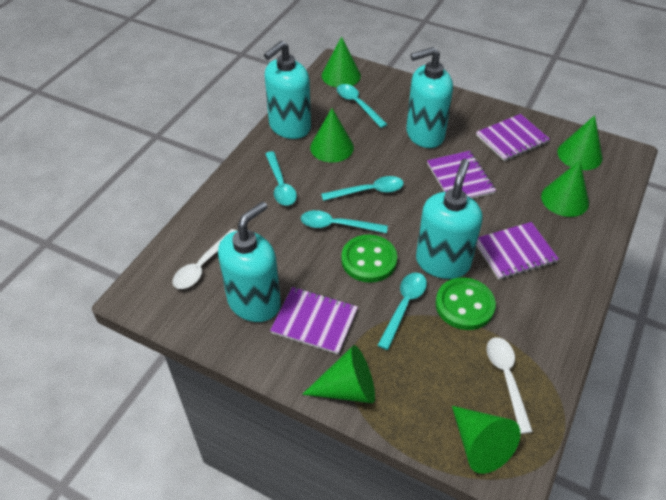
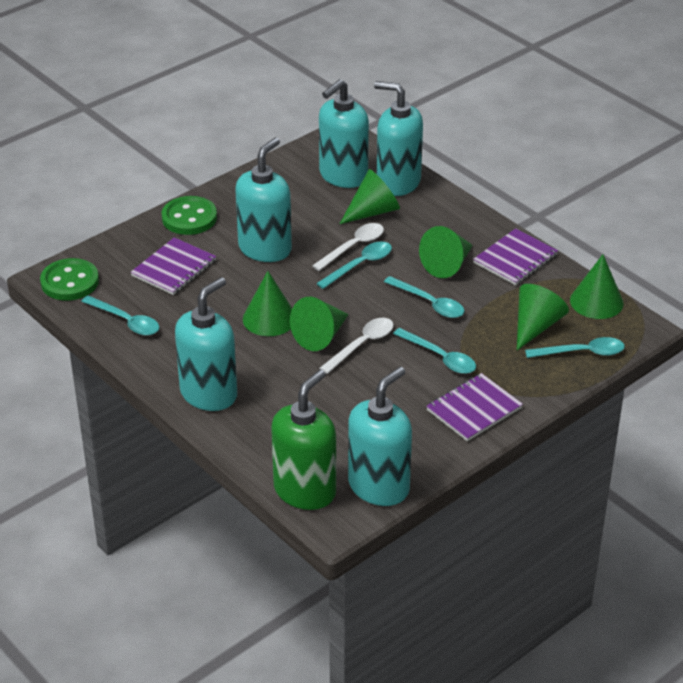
green soap dispenser: 0 -> 1
purple notebook: 4 -> 3
turquoise soap dispenser: 4 -> 5

